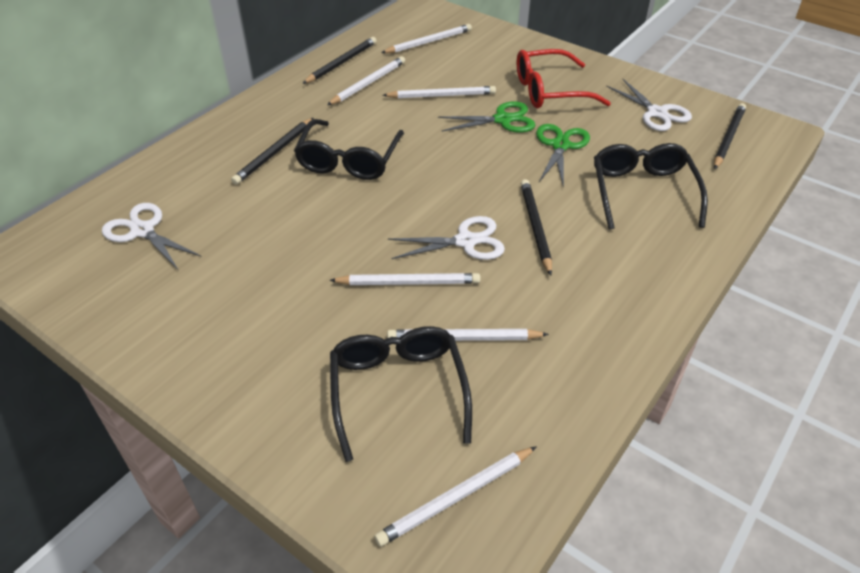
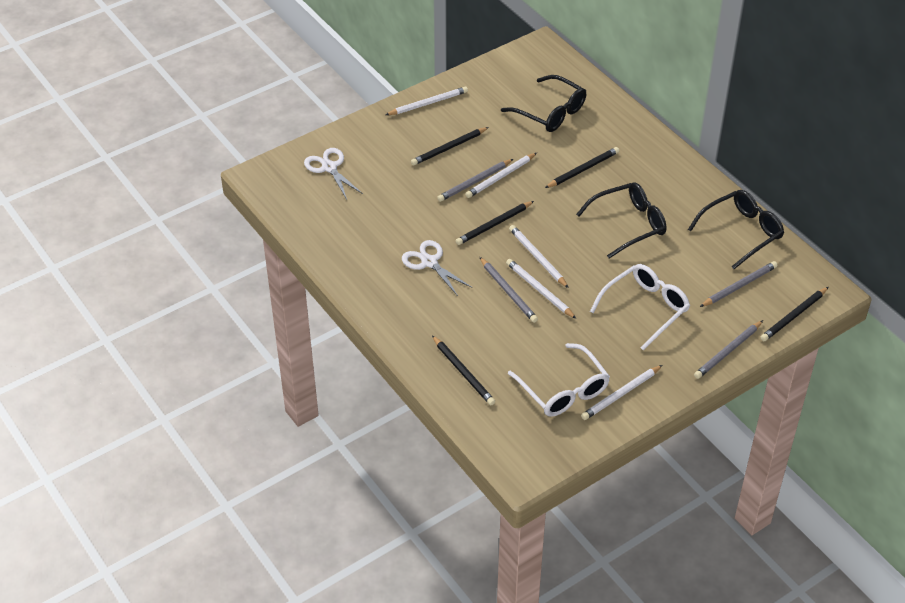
black pencil: 4 -> 5
green scissors: 2 -> 0
grey pencil: 0 -> 4
red glasses: 1 -> 0
white glasses: 0 -> 2
white pencil: 6 -> 5
white scissors: 3 -> 2

